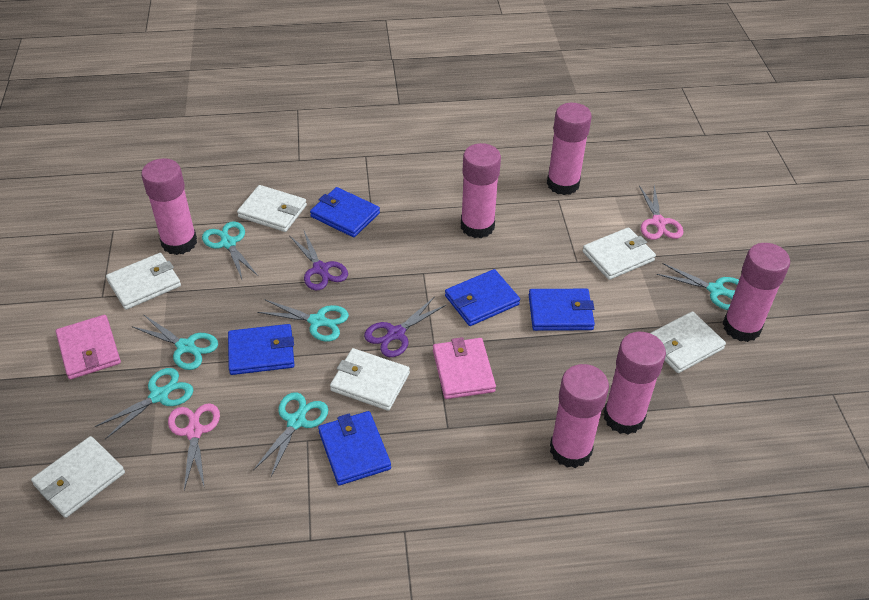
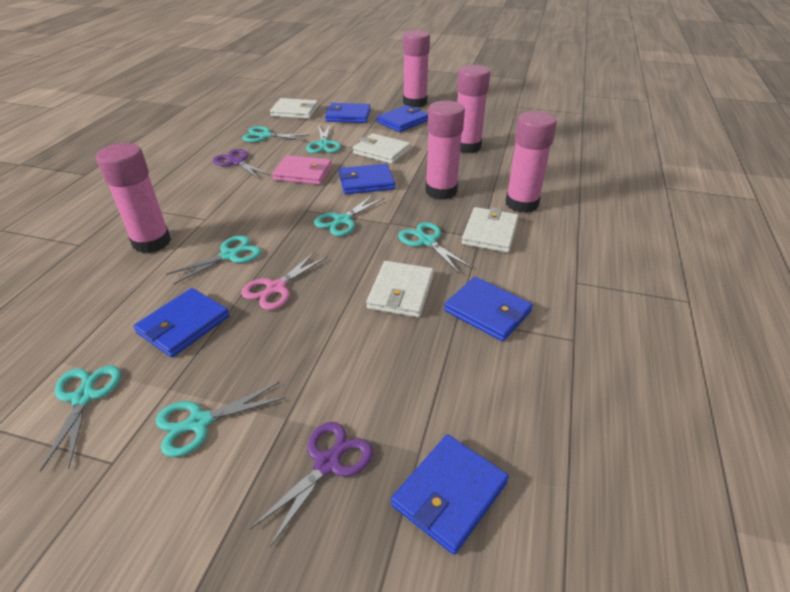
blue wallet: 5 -> 6
pink glue stick: 6 -> 5
pink scissors: 2 -> 1
pink wallet: 2 -> 1
turquoise scissors: 6 -> 7
white wallet: 6 -> 4

